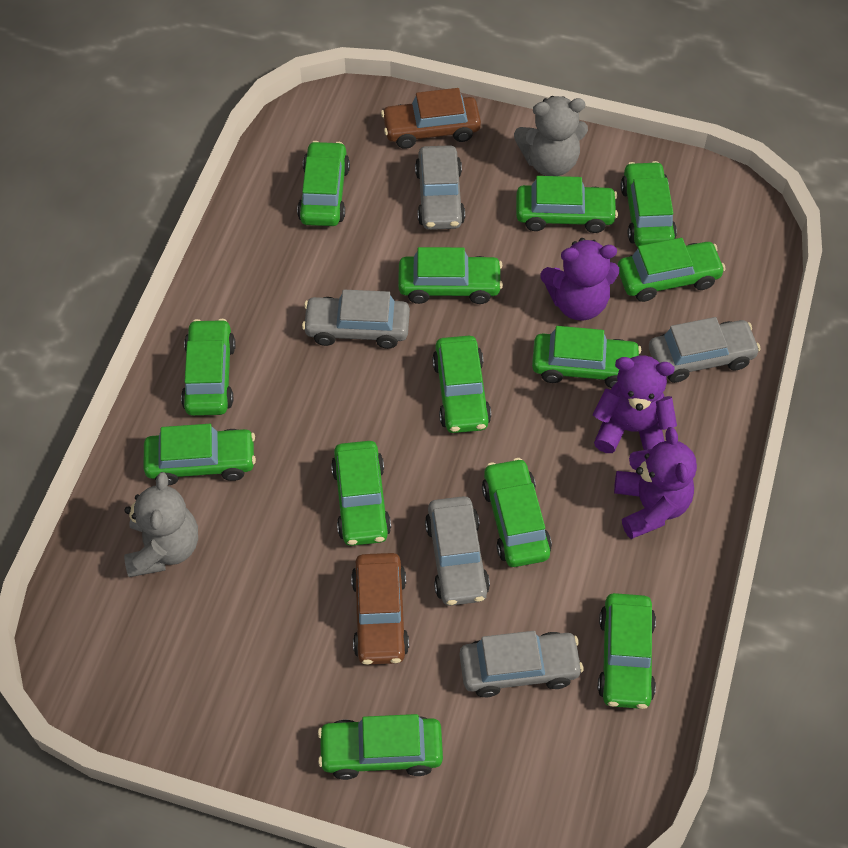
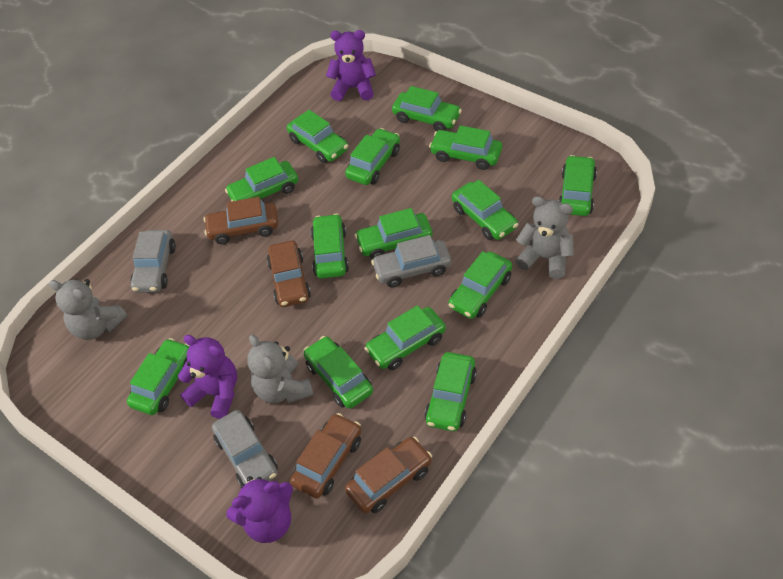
brown car: 2 -> 4
green car: 13 -> 14
grey car: 5 -> 3
grey teddy bear: 2 -> 3

